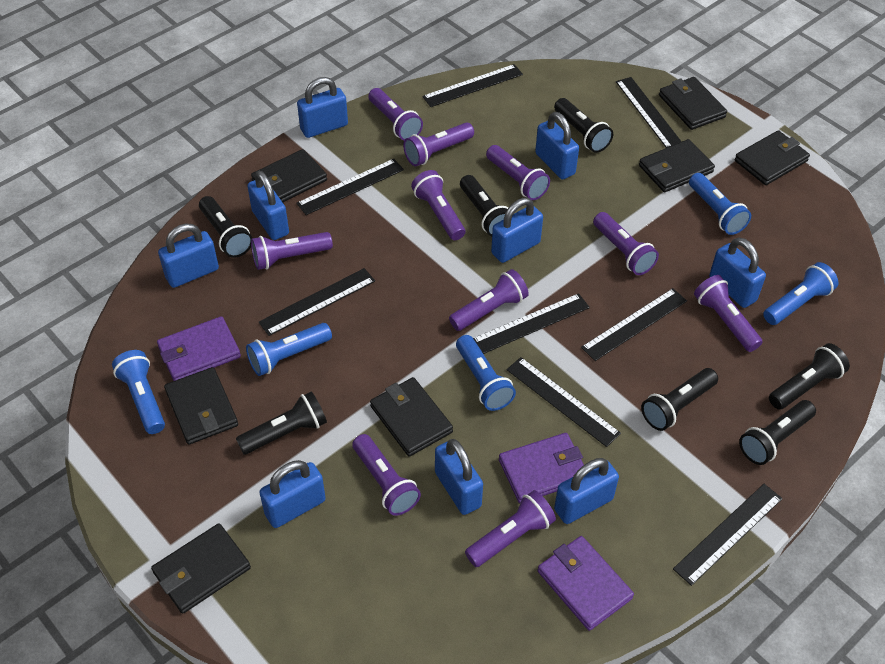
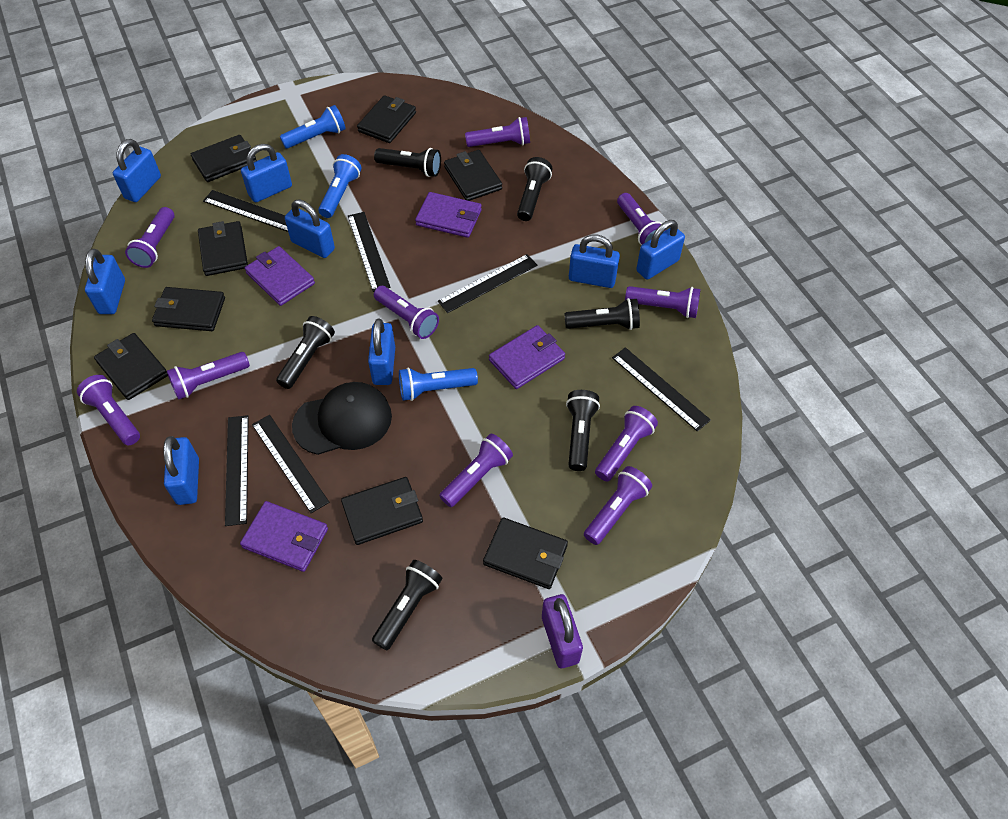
black cap: 0 -> 1
black flashlight: 7 -> 6
black ruler: 8 -> 6
black wallet: 7 -> 8
blue flashlight: 5 -> 3
blue padlock: 9 -> 8
purple padlock: 0 -> 1
purple wallet: 3 -> 4

